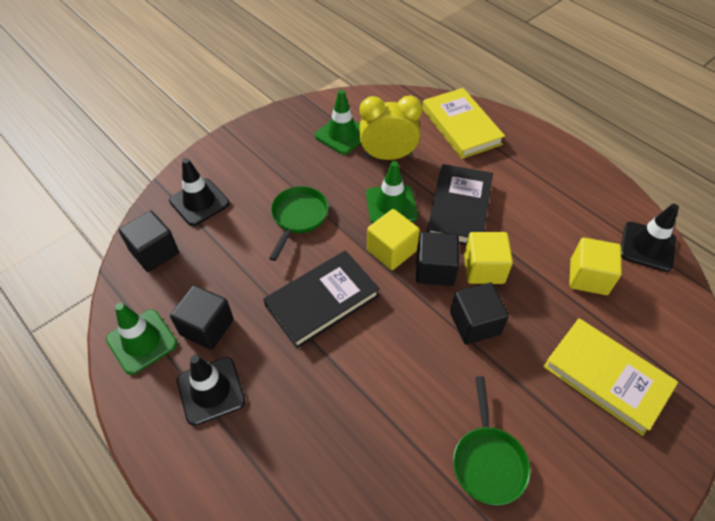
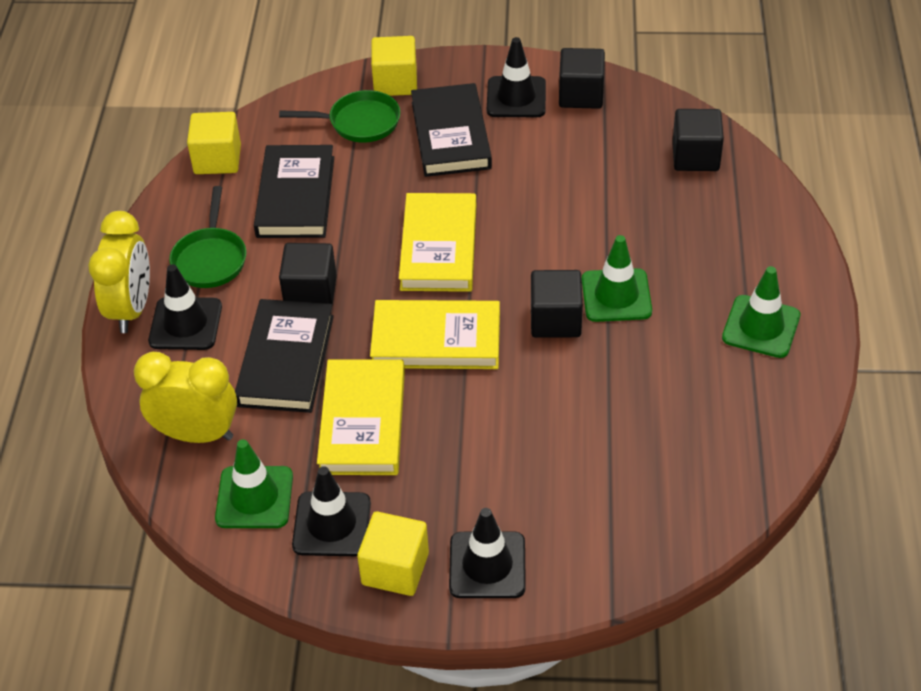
black book: 2 -> 3
black traffic cone: 3 -> 4
yellow book: 2 -> 3
yellow clock: 1 -> 2

